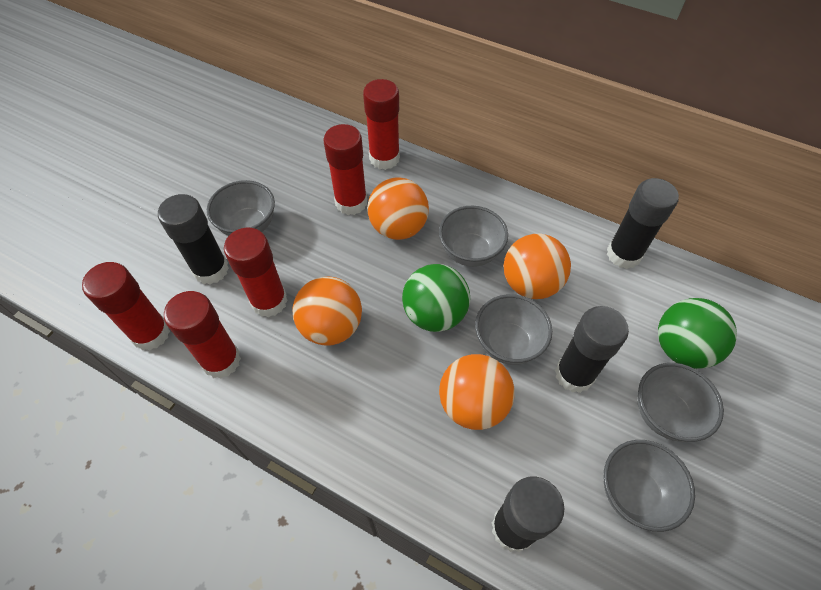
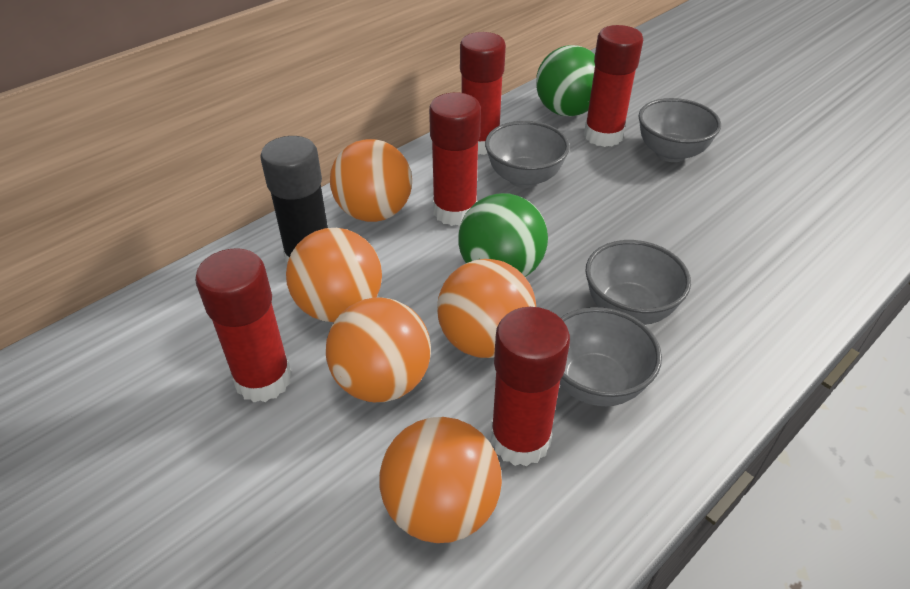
black glue stick: 4 -> 1
grey bowl: 5 -> 4
orange ball: 4 -> 5

